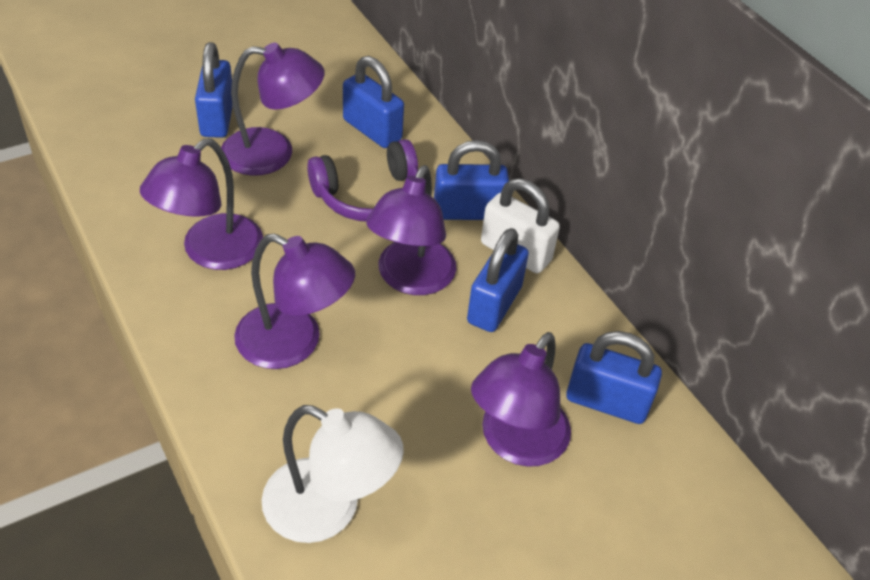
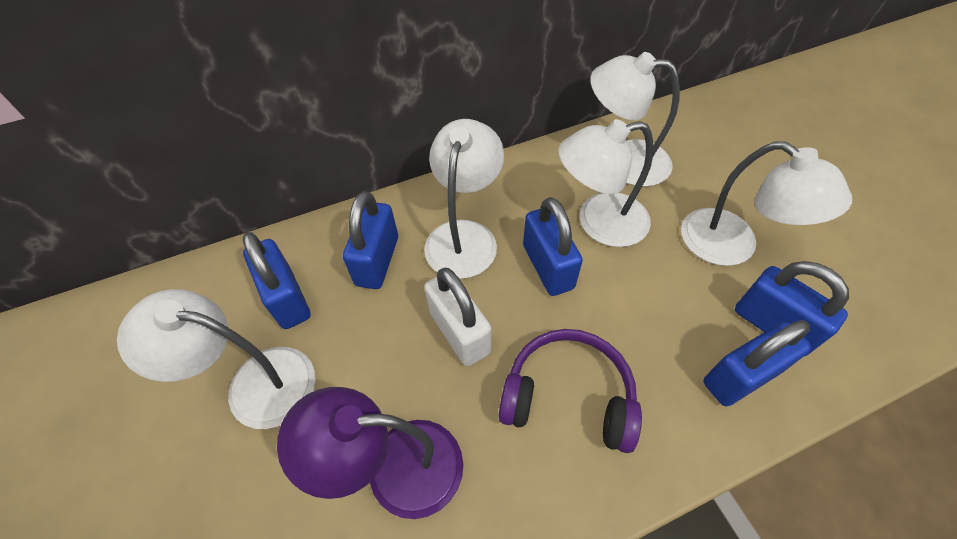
purple lamp: 5 -> 1
white lamp: 1 -> 5

